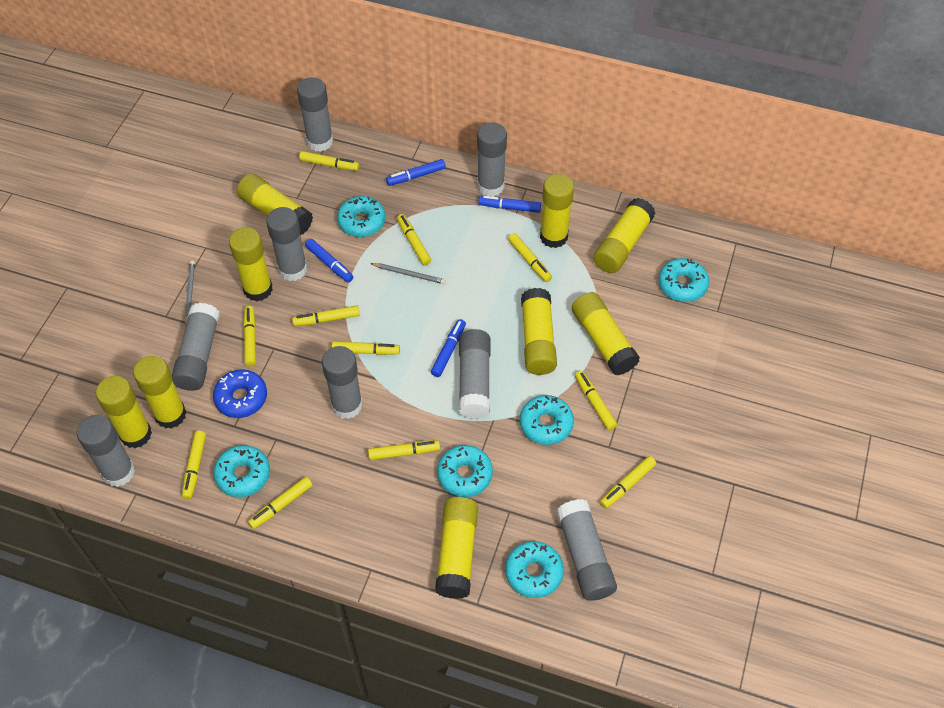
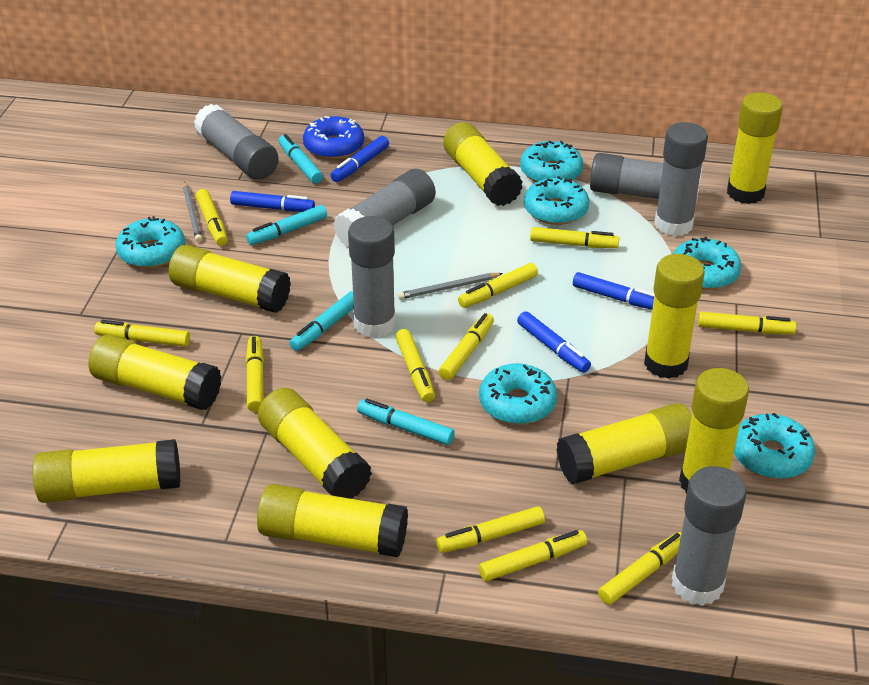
grey glue stick: 8 -> 6
turquoise marker: 0 -> 4
yellow glue stick: 9 -> 10

